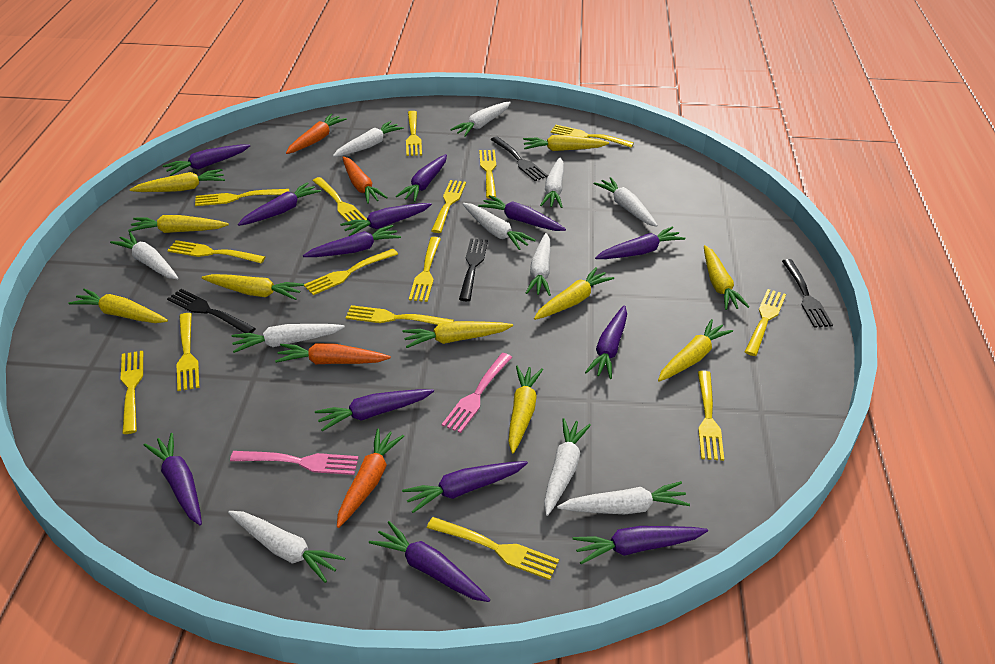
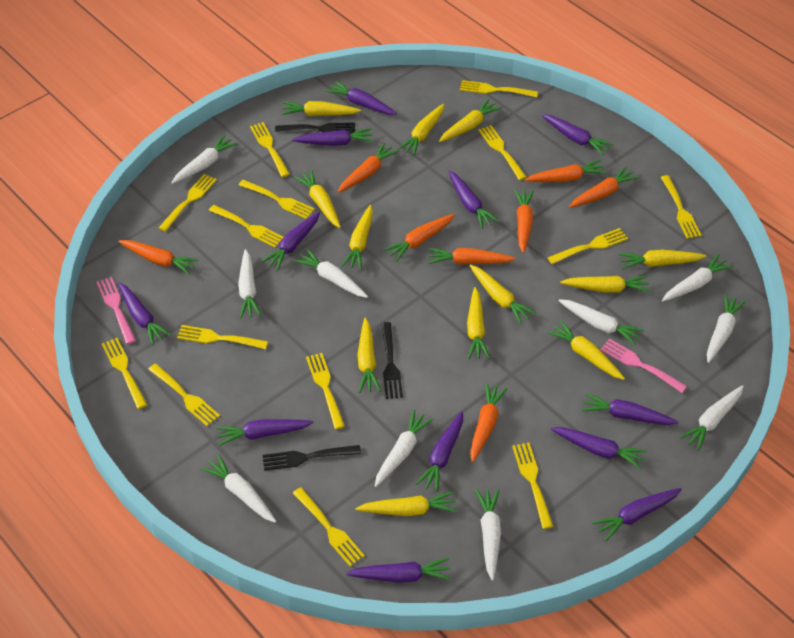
black fork: 4 -> 3
orange carrot: 4 -> 8
purple carrot: 13 -> 12
white carrot: 11 -> 10
yellow carrot: 10 -> 12
yellow fork: 15 -> 14

